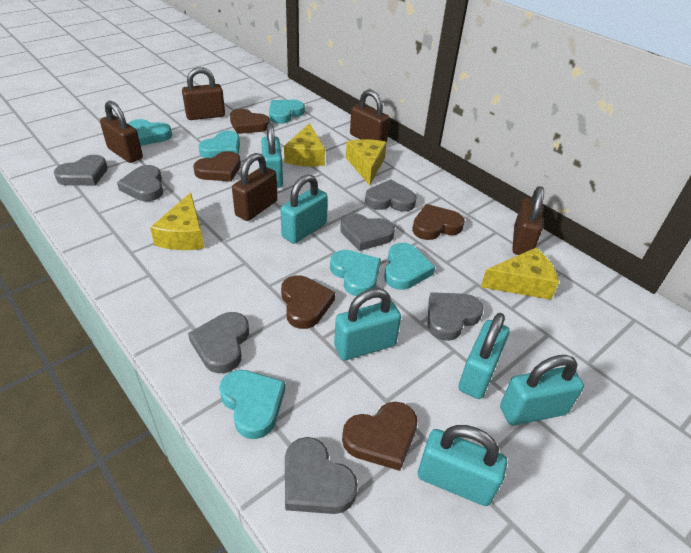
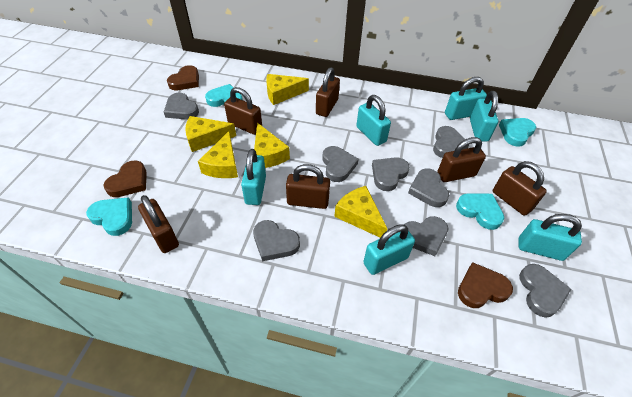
brown heart: 5 -> 3
brown padlock: 5 -> 6
grey heart: 7 -> 8
turquoise heart: 6 -> 4
yellow cheese: 4 -> 5

